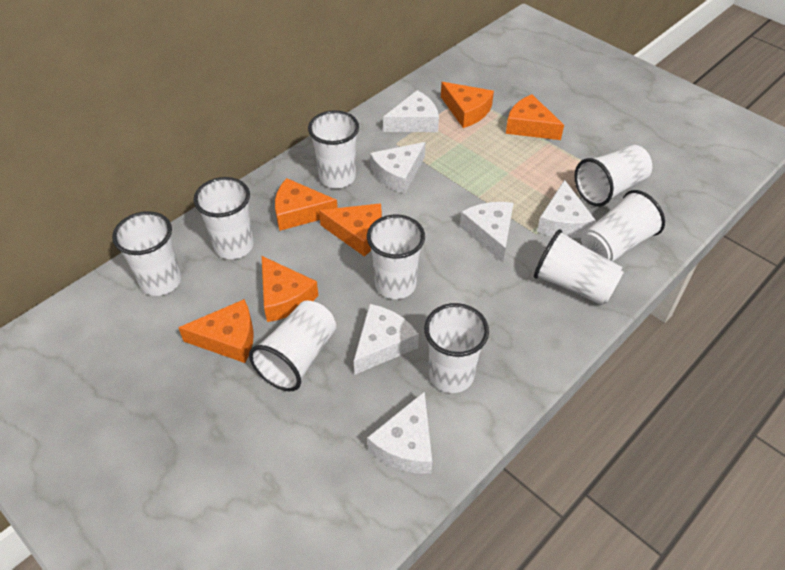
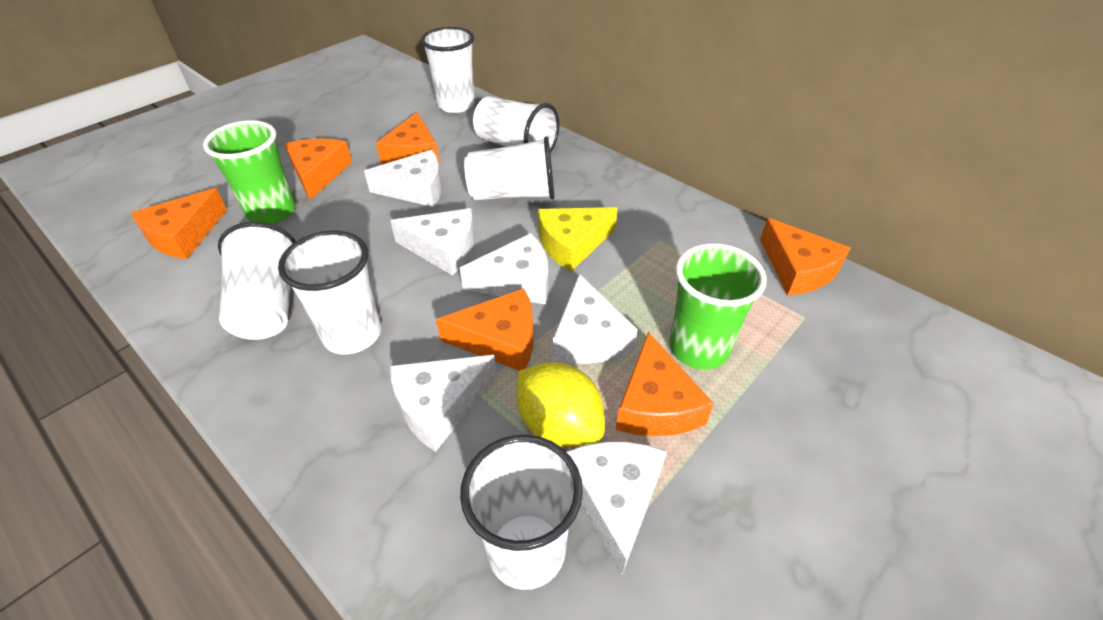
green cup: 0 -> 2
white cup: 9 -> 6
yellow cheese: 0 -> 1
yellow lemon: 0 -> 1

